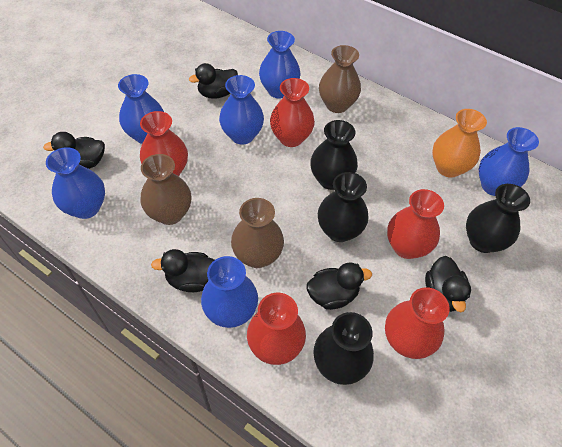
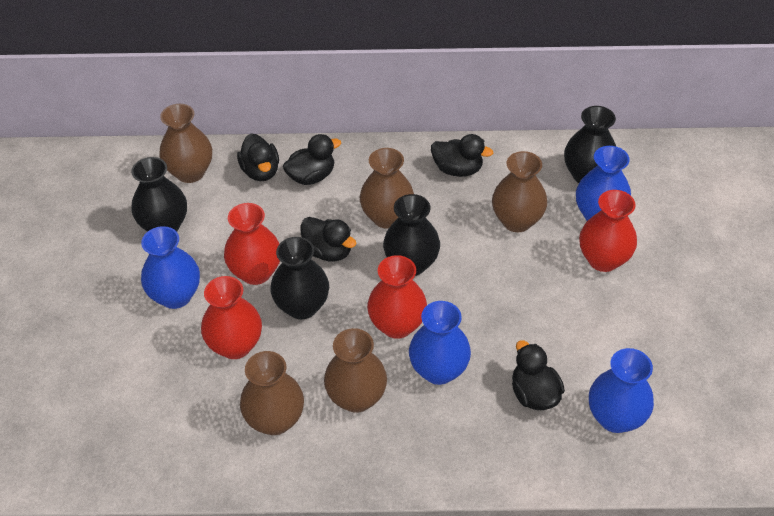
blue vase: 6 -> 4
brown vase: 3 -> 5
orange vase: 1 -> 0
red vase: 5 -> 4

